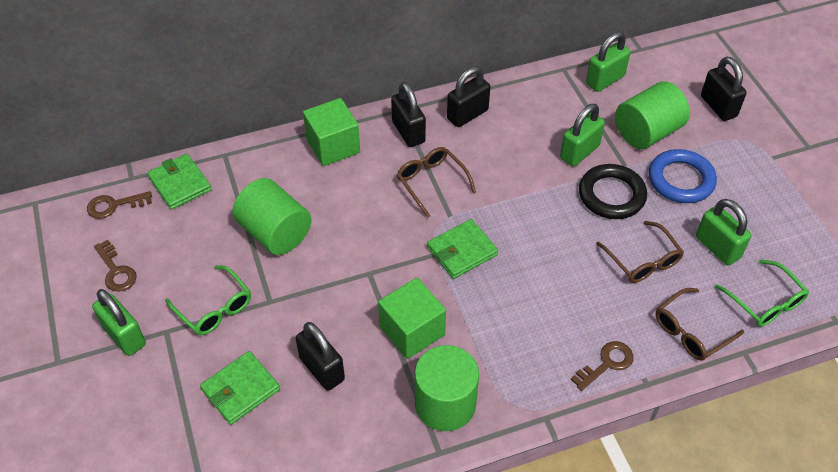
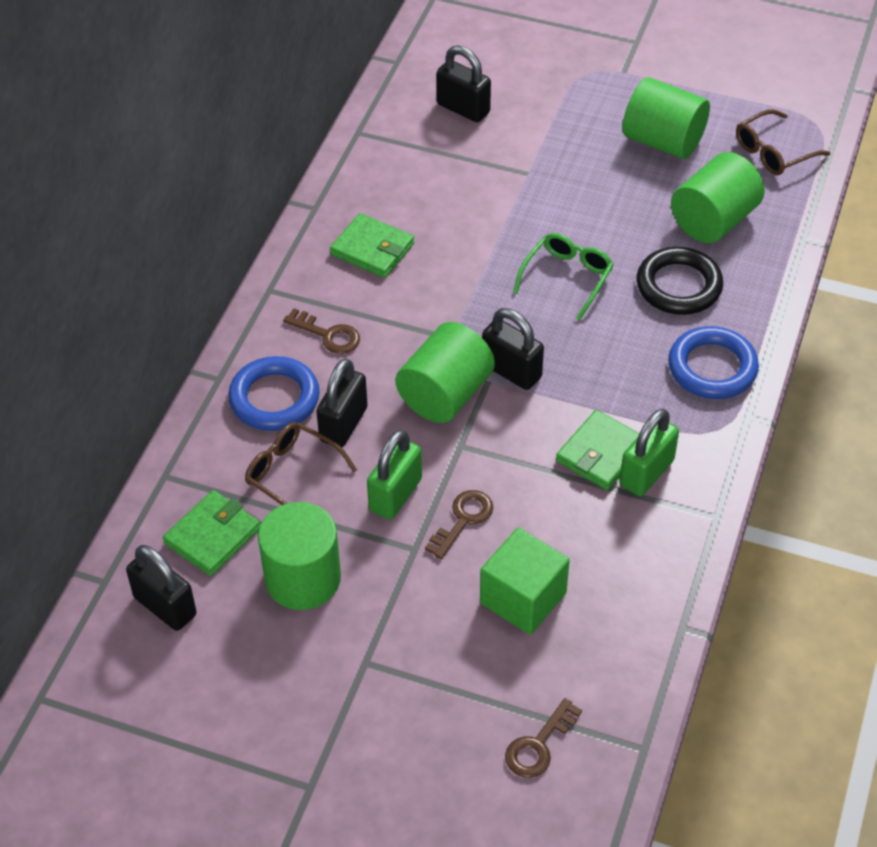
blue ring: 1 -> 2
brown glasses: 3 -> 2
green cube: 2 -> 1
green cylinder: 3 -> 4
green glasses: 2 -> 1
green padlock: 4 -> 2

